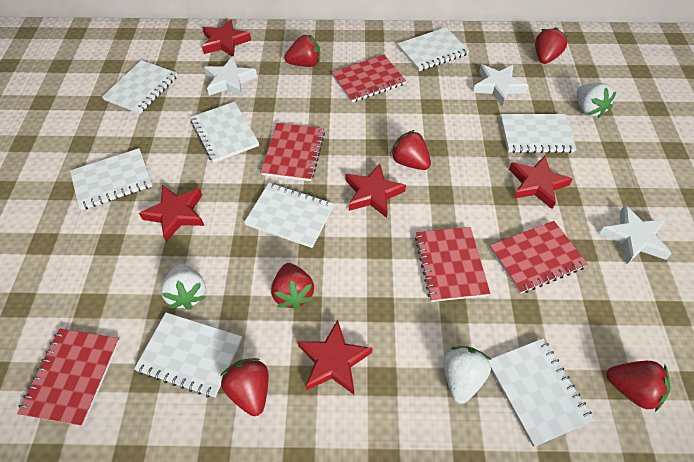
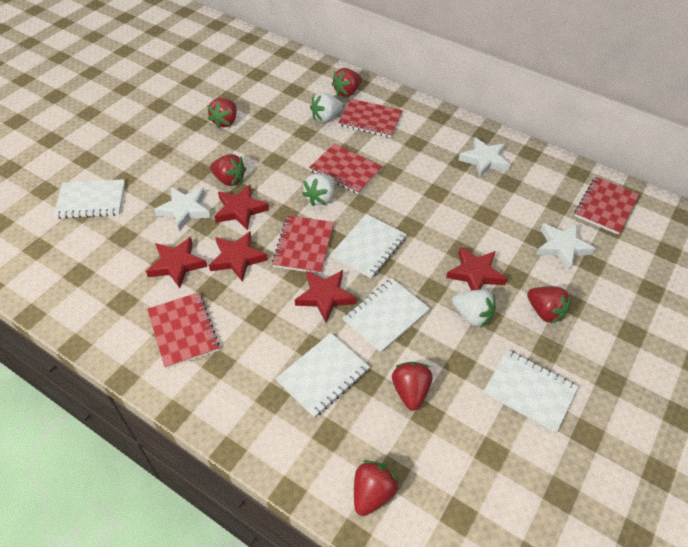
white notebook: 8 -> 5

